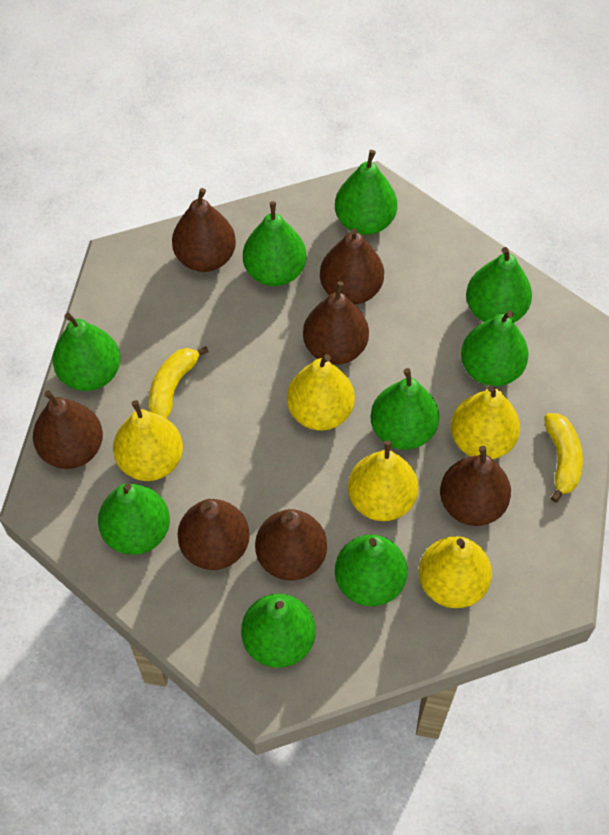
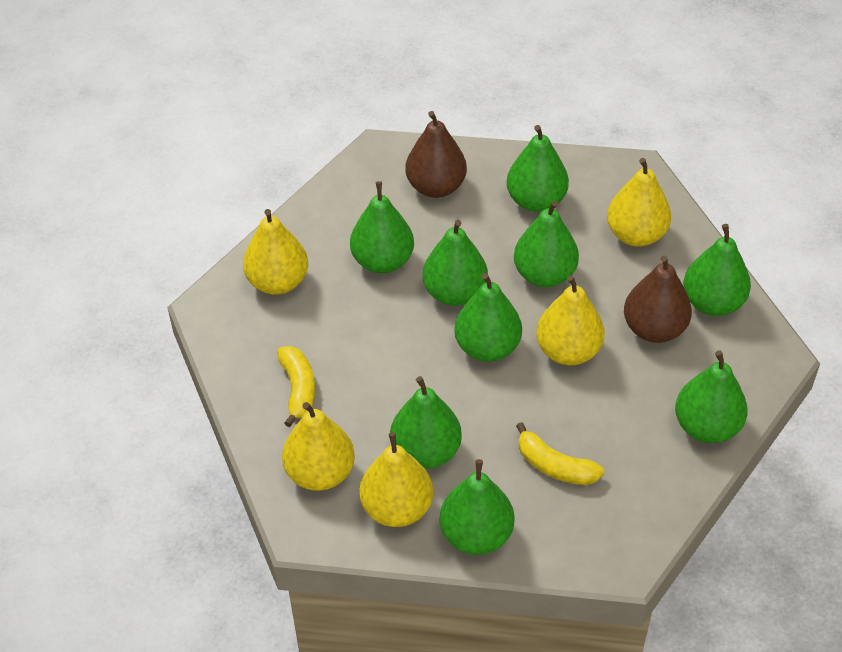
brown pear: 7 -> 2

